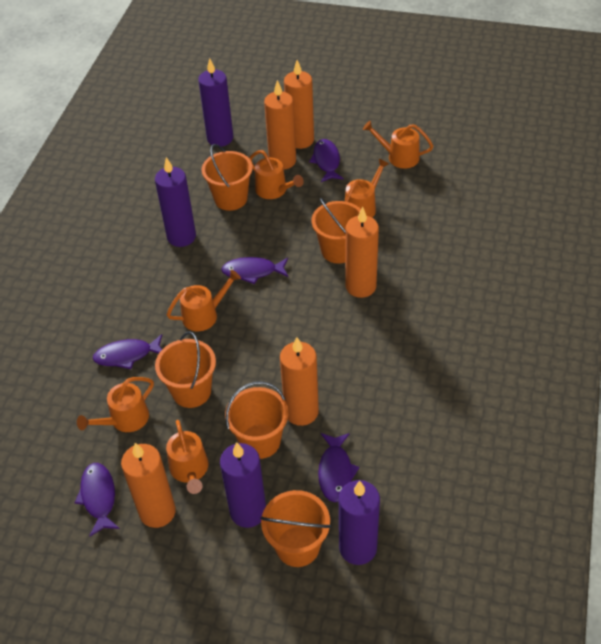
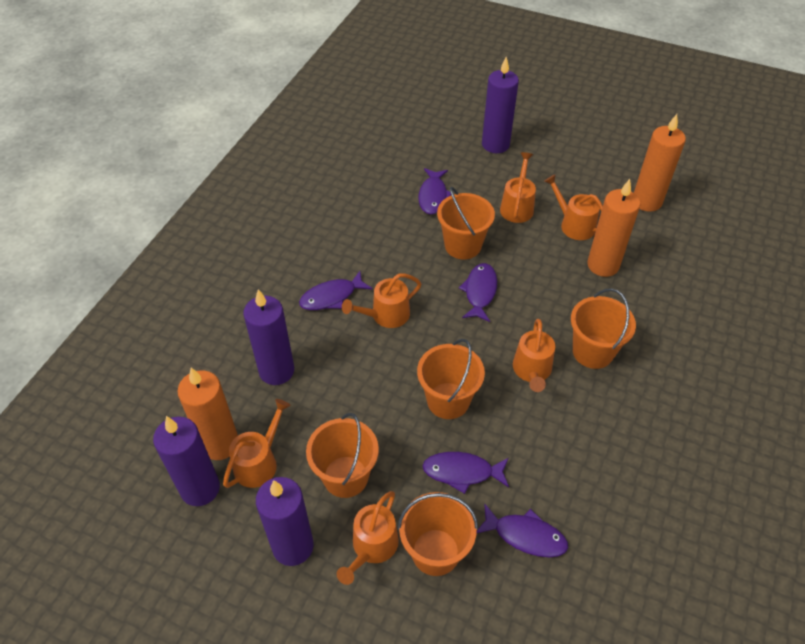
orange candle: 5 -> 3

